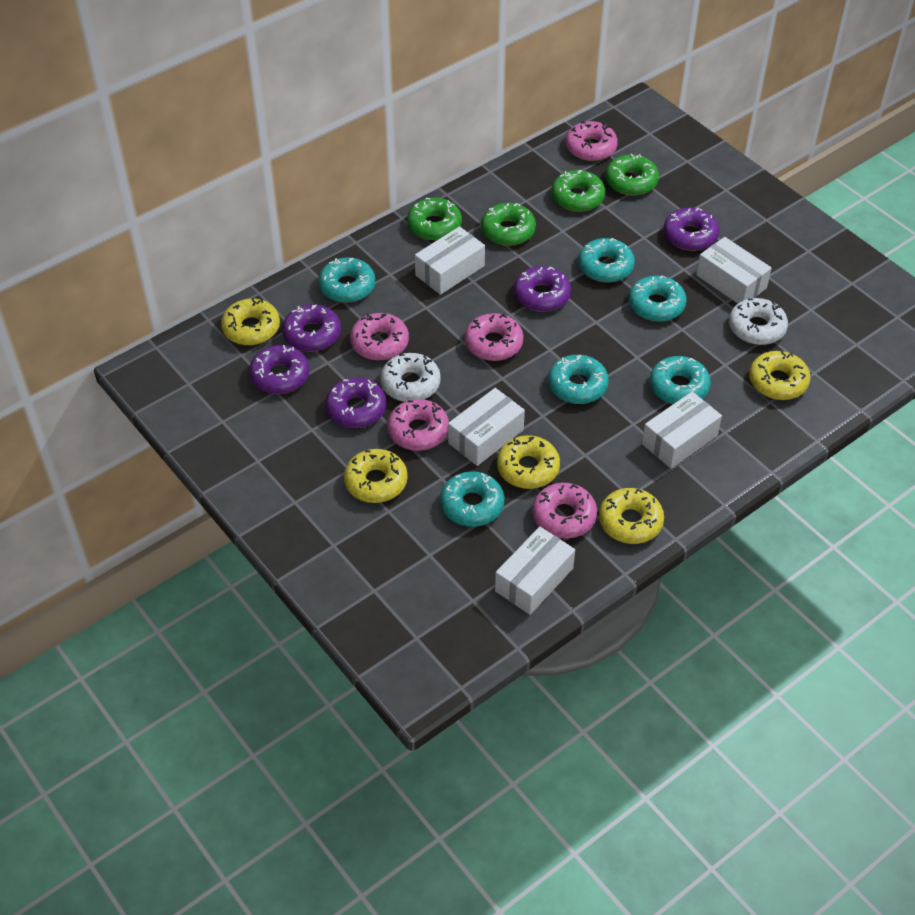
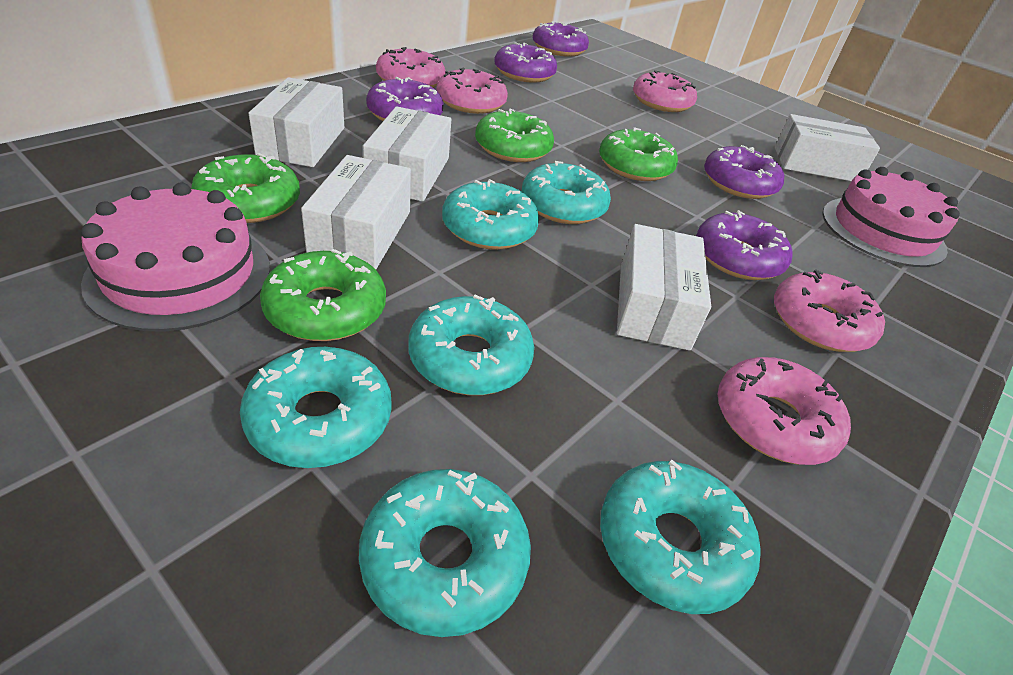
pink cake: 0 -> 2
white donut: 2 -> 0
yellow donut: 5 -> 0

